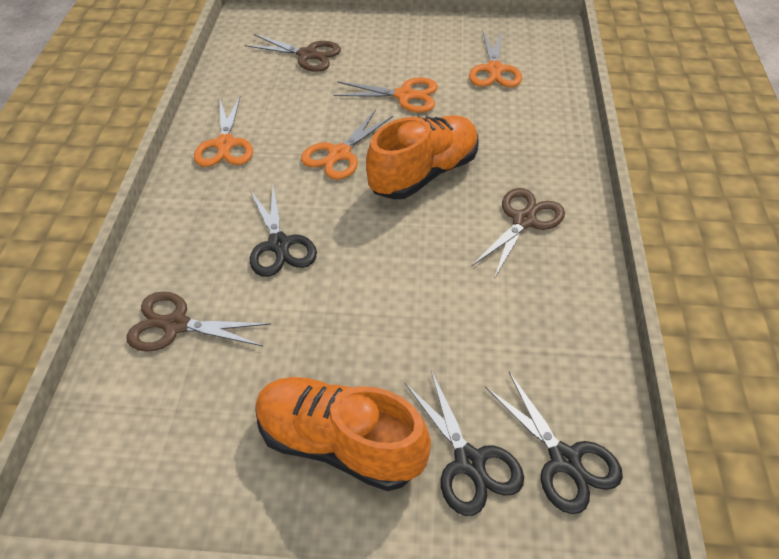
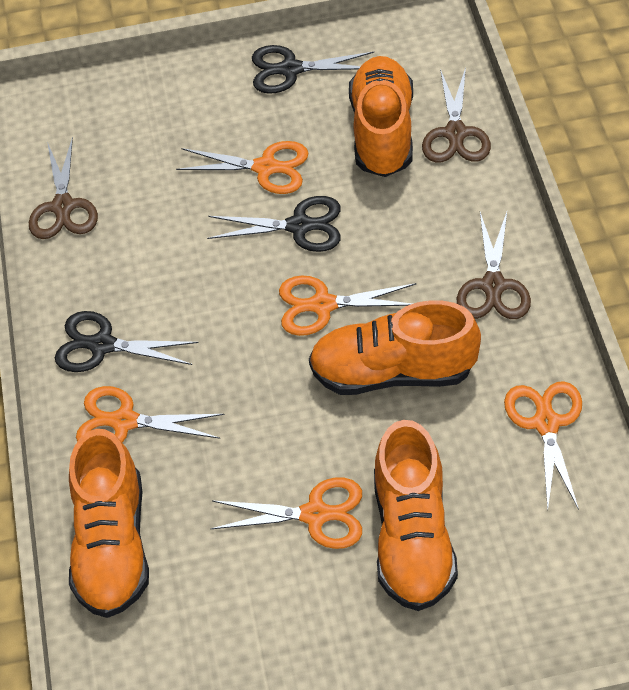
orange scissors: 4 -> 5
orange shoe: 2 -> 4

